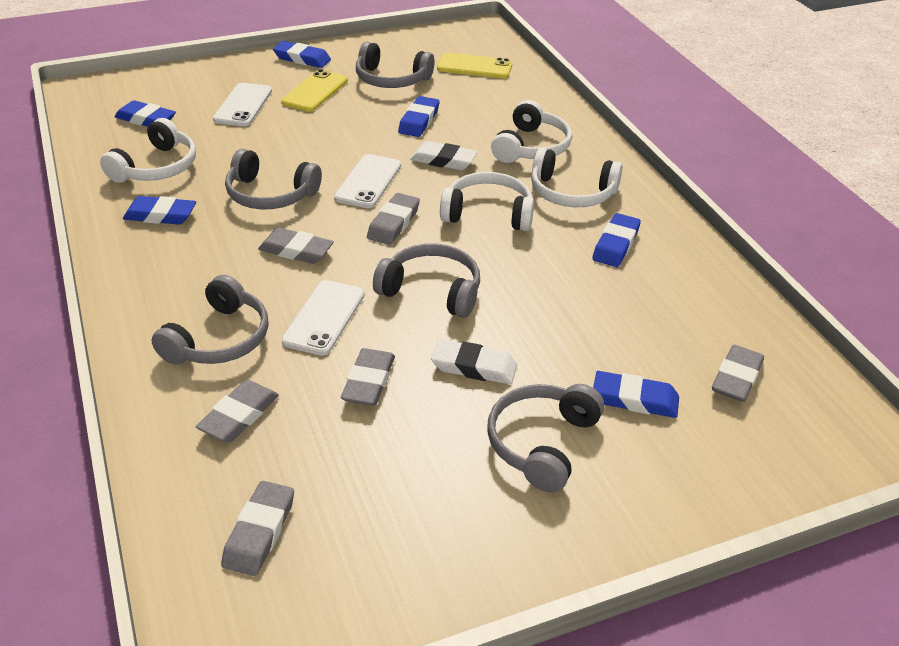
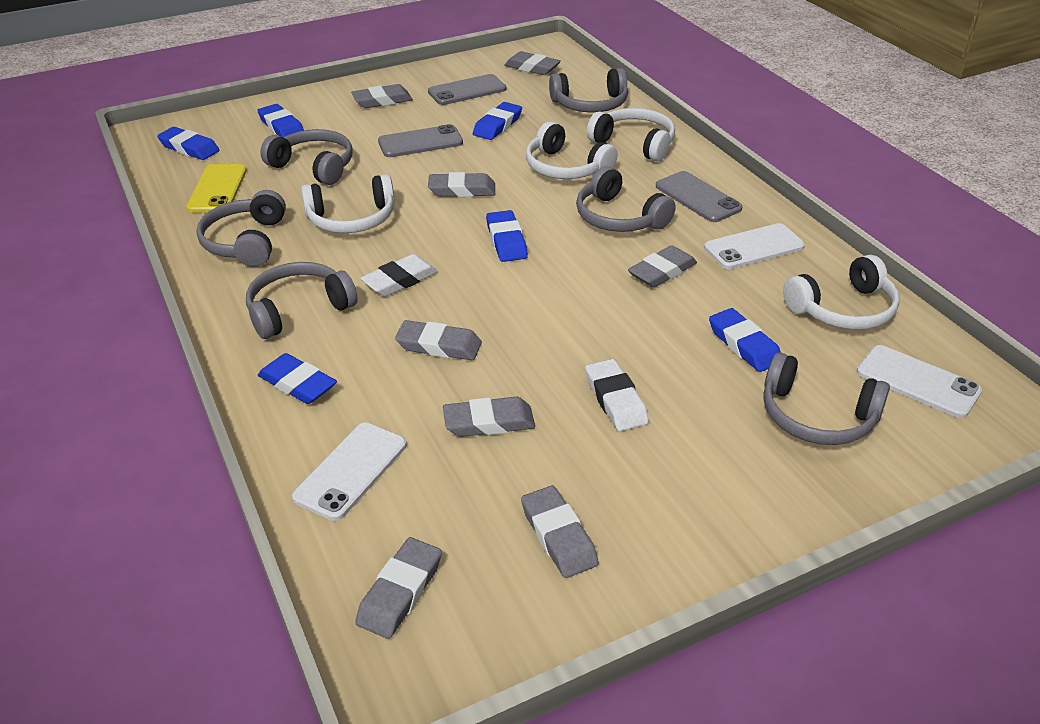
grey eraser: 6 -> 8
grey headphones: 5 -> 6
grey phone: 0 -> 3
yellow phone: 2 -> 1

